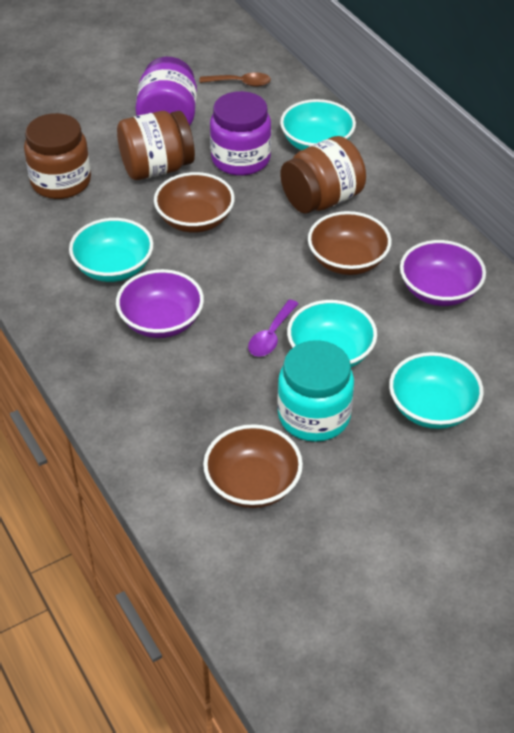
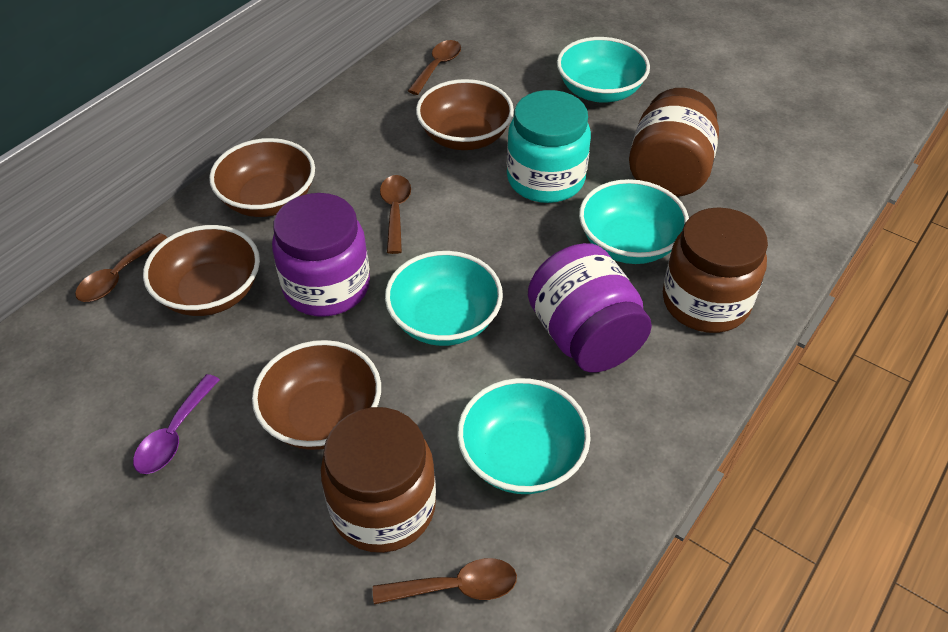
brown bowl: 3 -> 4
brown spoon: 1 -> 4
purple bowl: 2 -> 0

